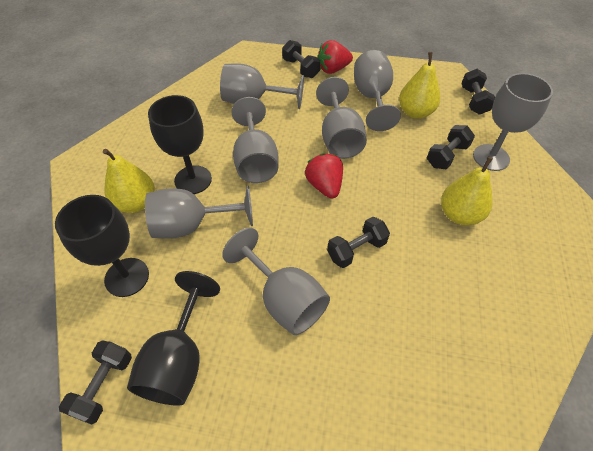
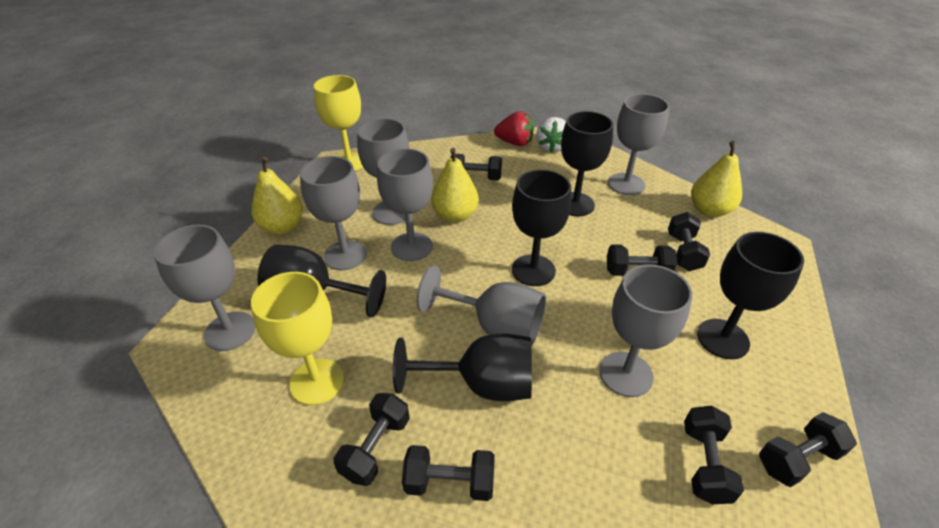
black dumbbell: 5 -> 7
black goblet: 3 -> 5
red strawberry: 2 -> 1
white strawberry: 0 -> 1
yellow goblet: 0 -> 2

